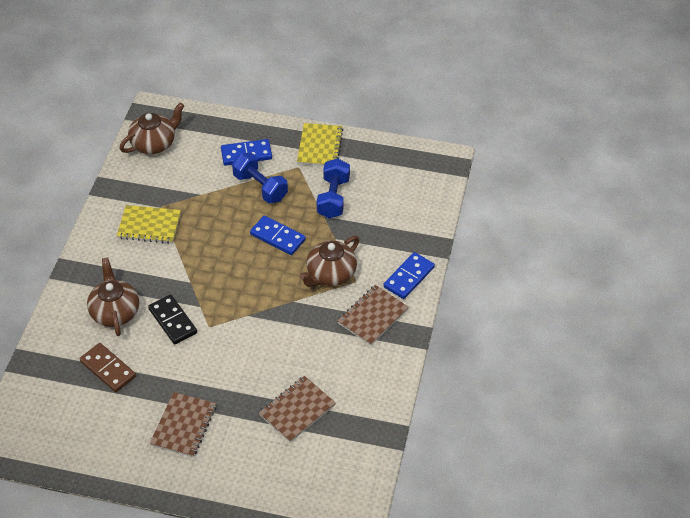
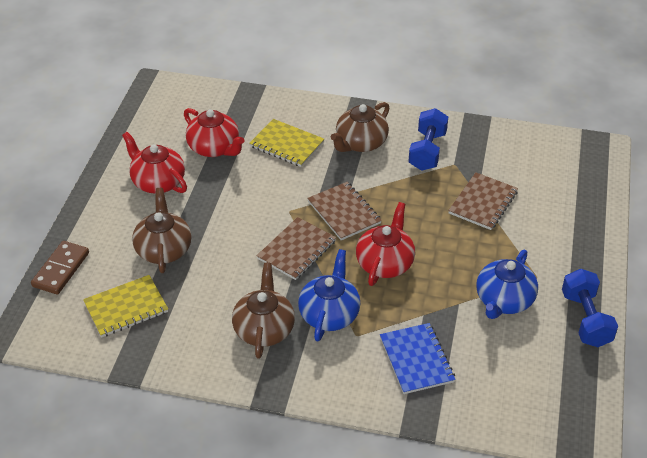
black domino: 1 -> 0
blue domino: 3 -> 0
blue notebook: 0 -> 1
blue teapot: 0 -> 2
red teapot: 0 -> 3

